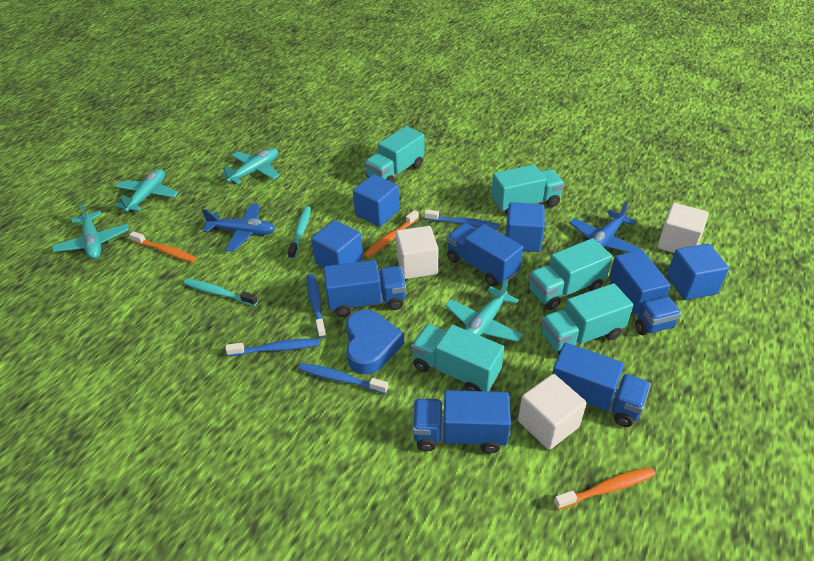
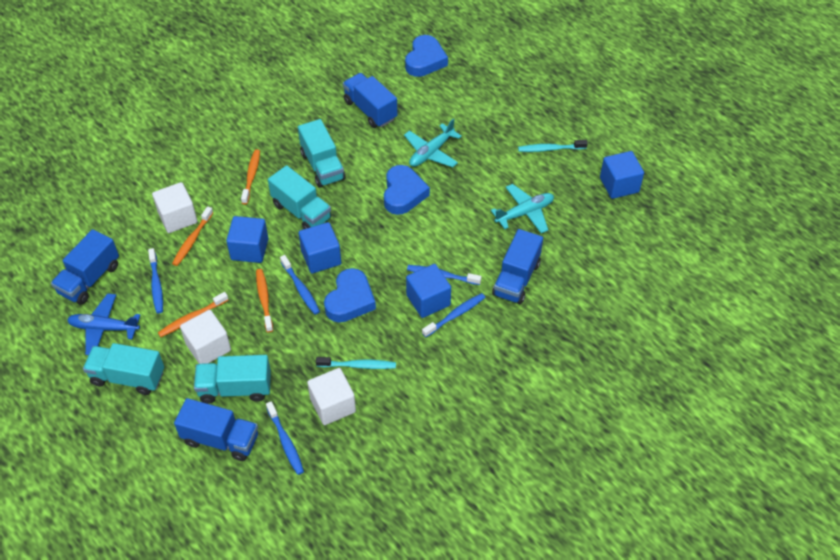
blue heart: 1 -> 3
blue plane: 2 -> 1
blue toothbrush: 4 -> 5
blue truck: 5 -> 4
orange toothbrush: 3 -> 4
turquoise plane: 4 -> 2
turquoise truck: 5 -> 4

